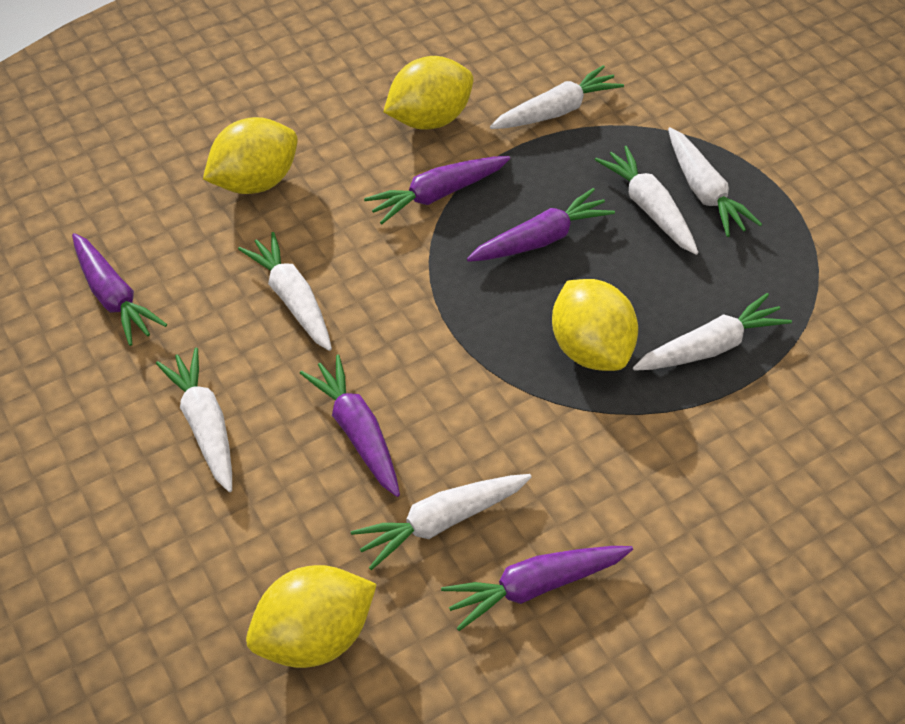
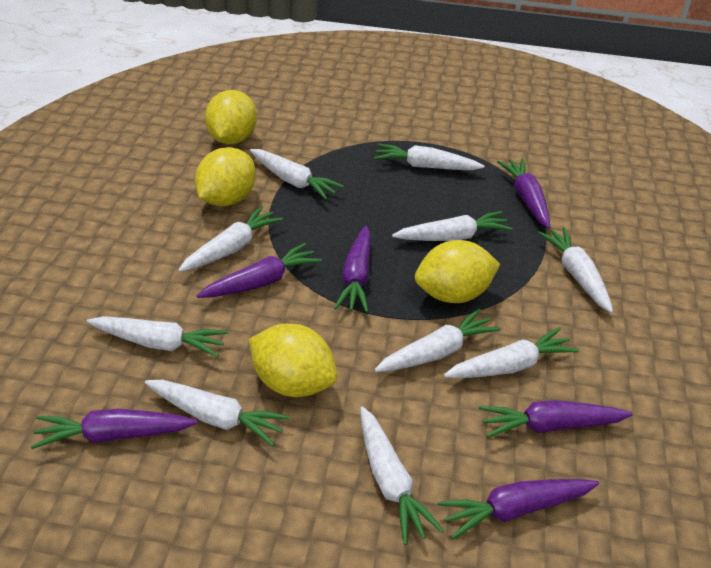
purple carrot: 5 -> 6
white carrot: 7 -> 10

